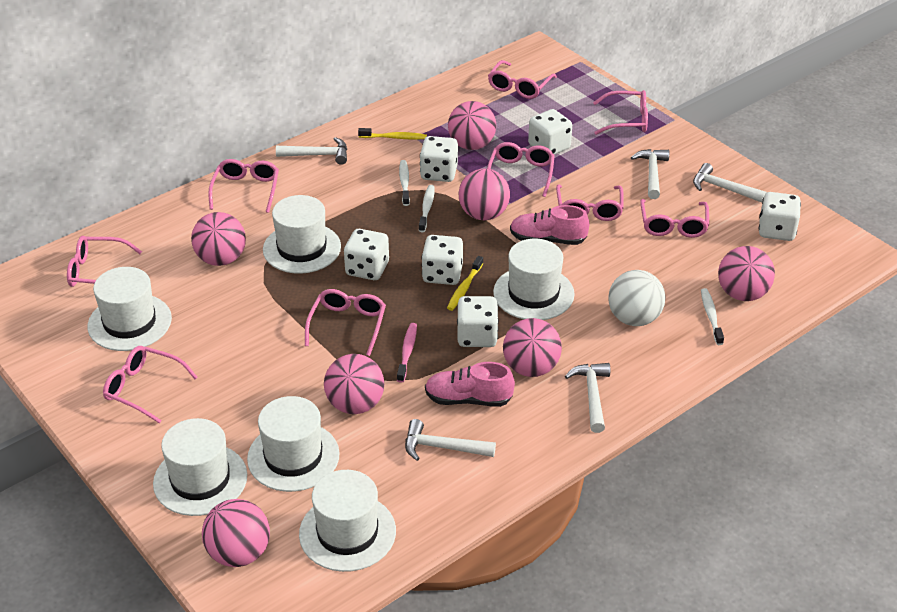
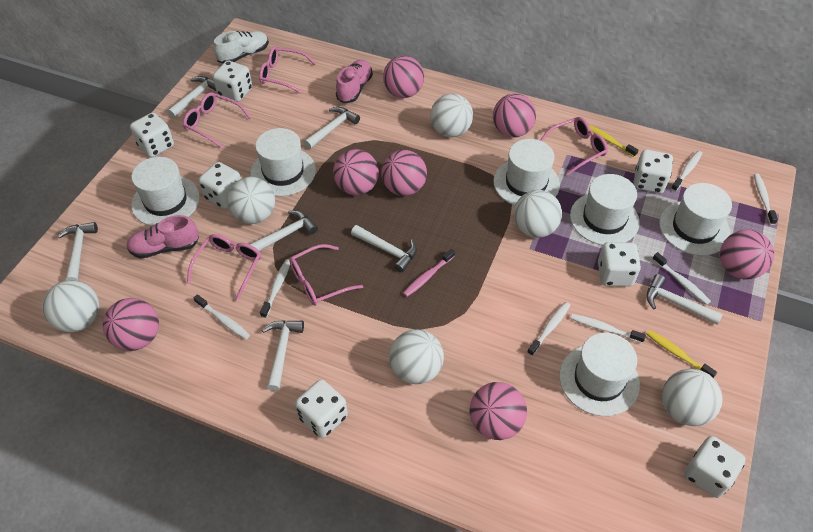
pink glasses: 9 -> 5
white ball: 1 -> 6
white dice: 6 -> 7
white hammer: 5 -> 7
white shoe: 0 -> 1
white toothbrush: 3 -> 7

